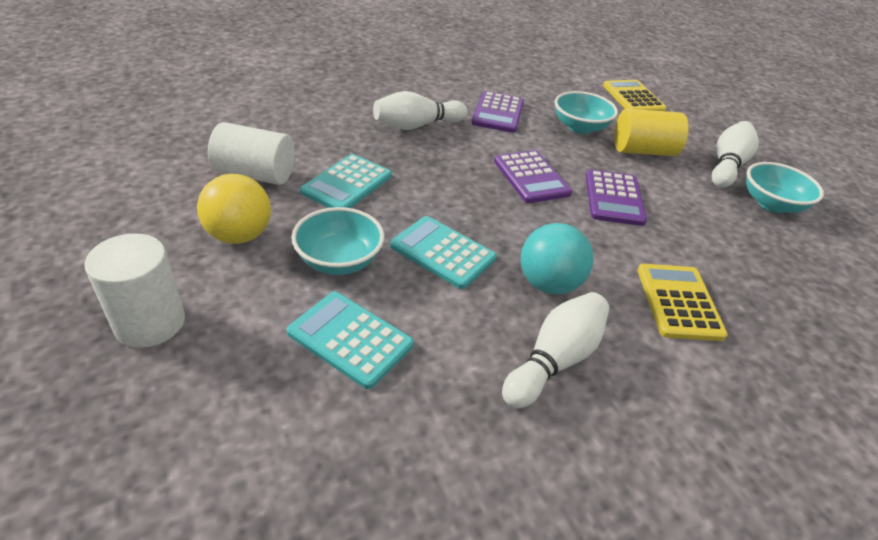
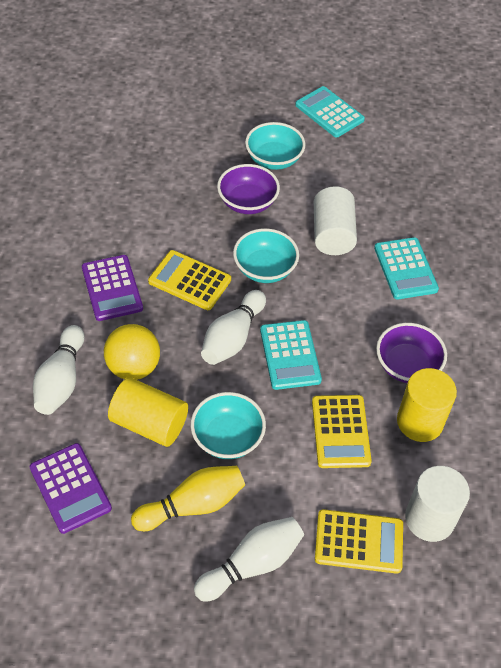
purple bowl: 0 -> 2
purple calculator: 3 -> 2
turquoise ball: 1 -> 0
yellow bowling pin: 0 -> 1
yellow calculator: 2 -> 3
yellow cylinder: 1 -> 2

